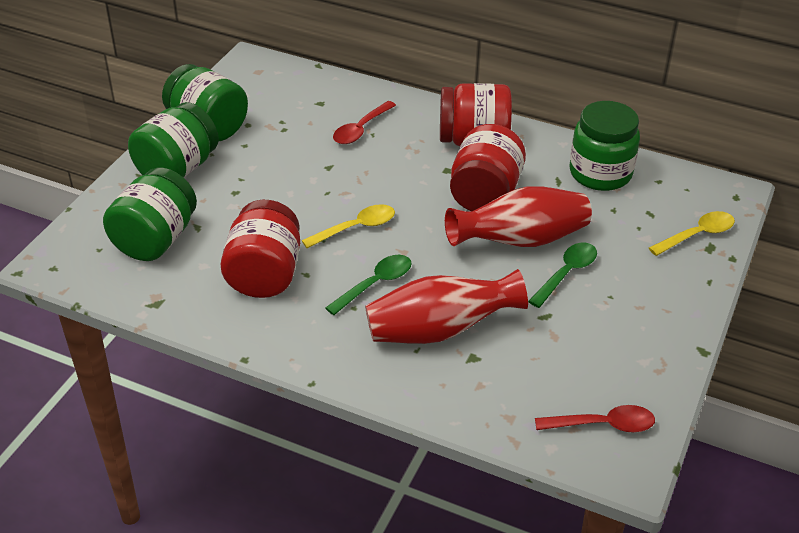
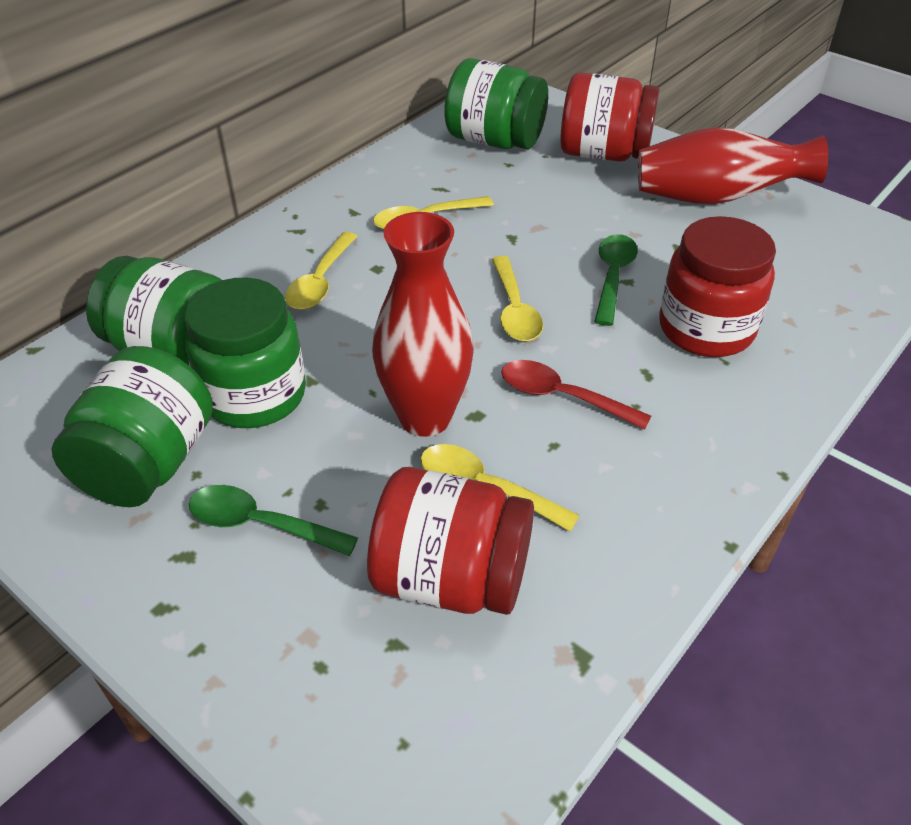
red spoon: 2 -> 1
yellow spoon: 2 -> 4

